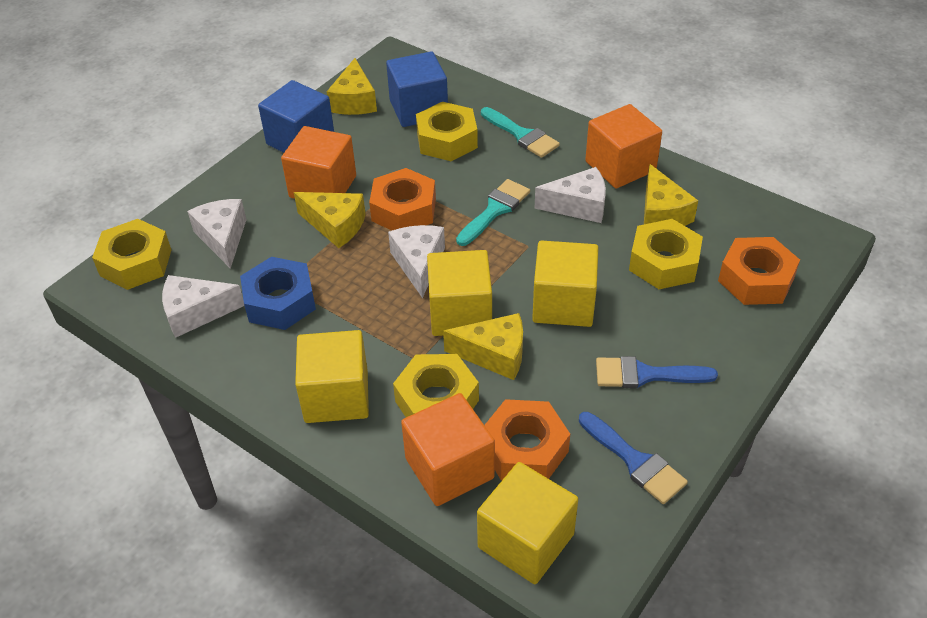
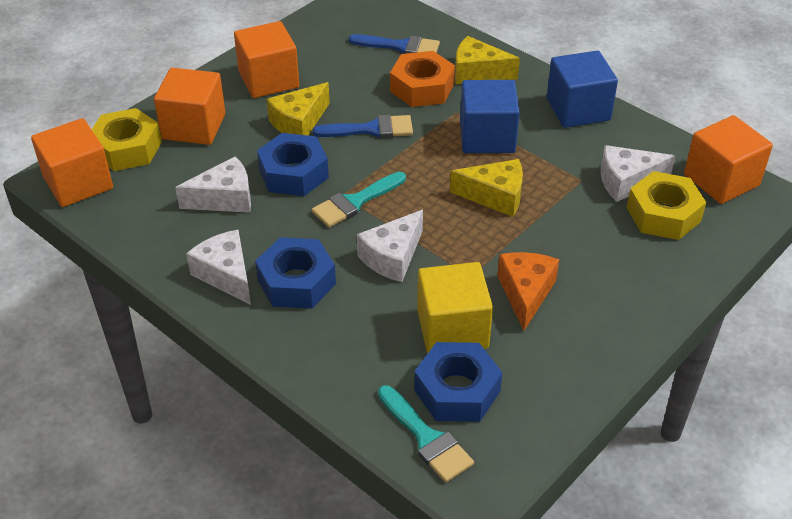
blue nut: 1 -> 3
orange cheese: 0 -> 1
orange cube: 3 -> 4
orange nut: 3 -> 1
yellow cheese: 4 -> 3
yellow cube: 4 -> 1
yellow nut: 4 -> 2

